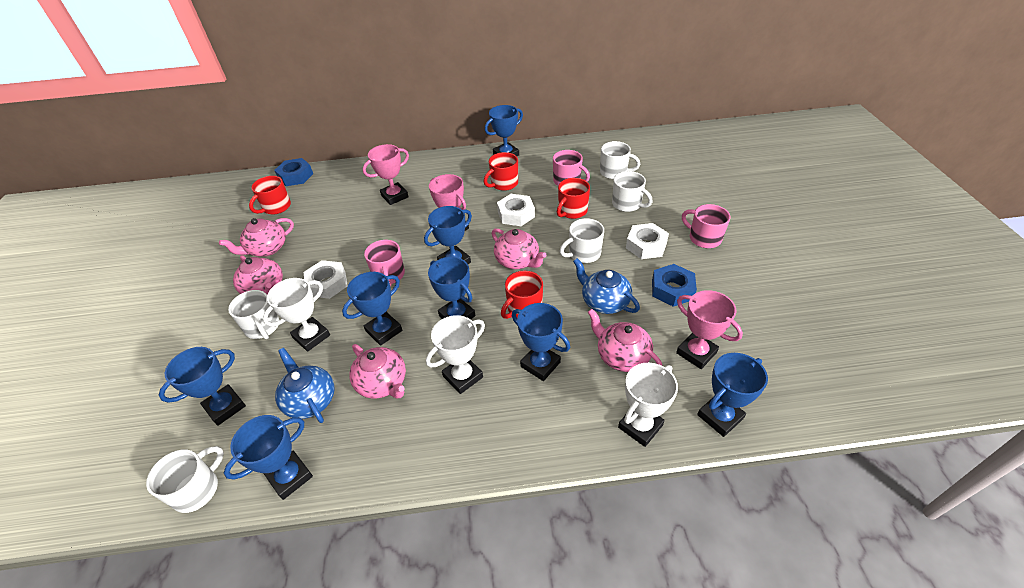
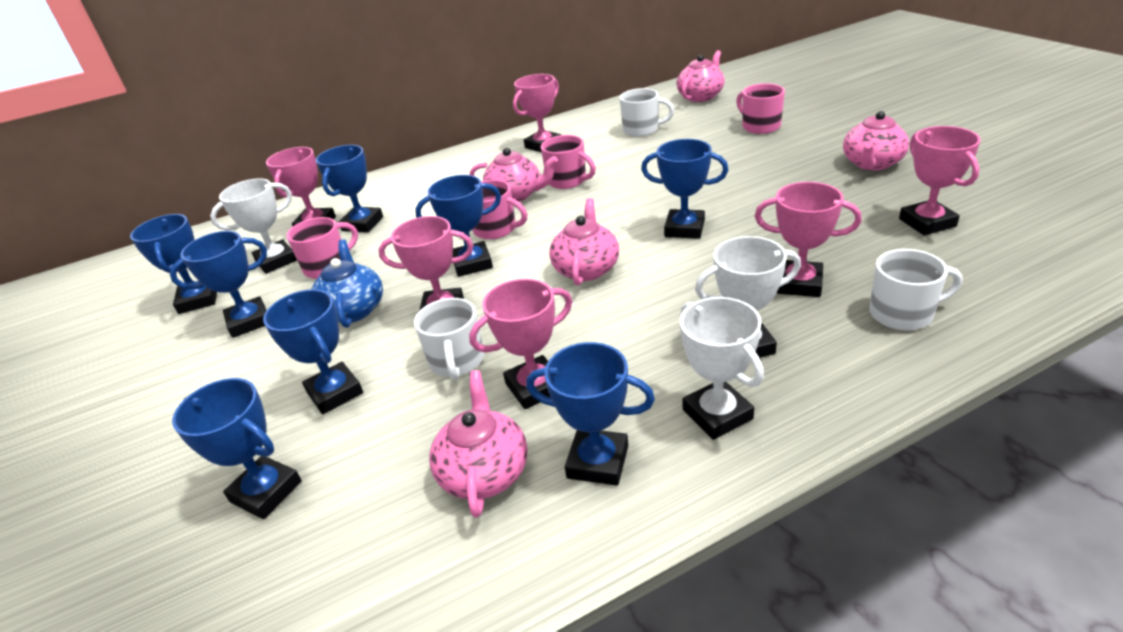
blue nut: 2 -> 0
blue teapot: 2 -> 1
pink mug: 3 -> 4
pink trophy: 3 -> 6
red mug: 4 -> 0
white mug: 5 -> 3
white nut: 3 -> 0

